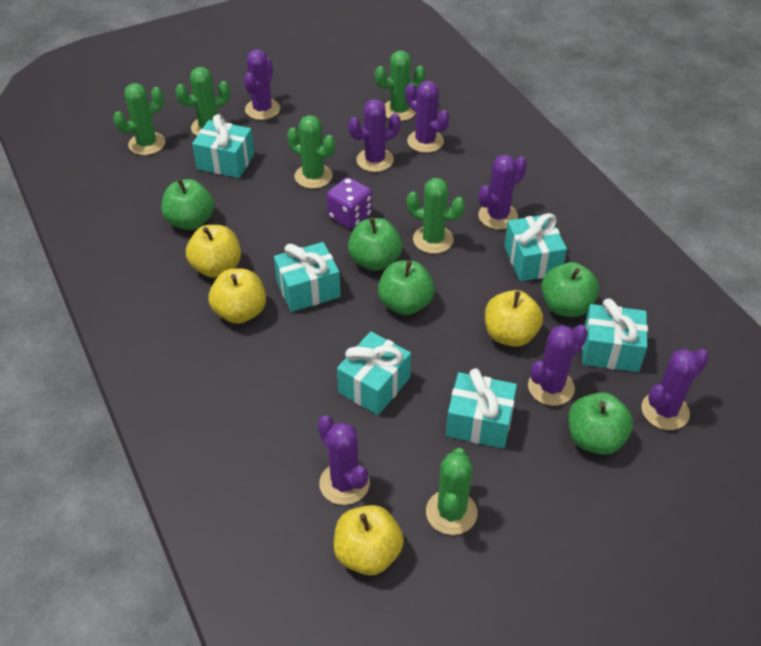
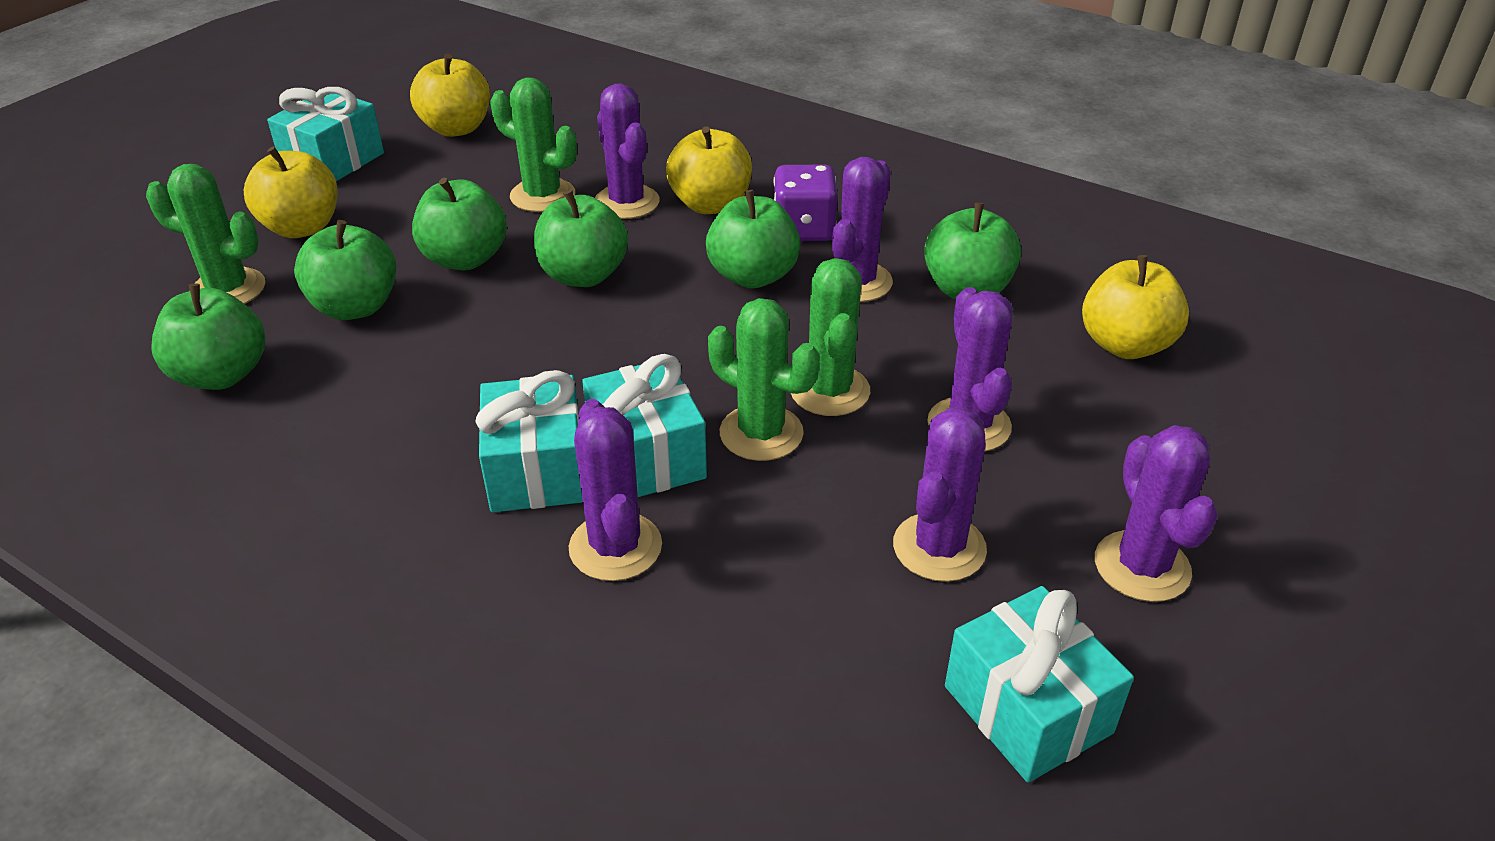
green apple: 5 -> 6
green cactus: 6 -> 4
purple cactus: 7 -> 6
turquoise gift: 6 -> 4

